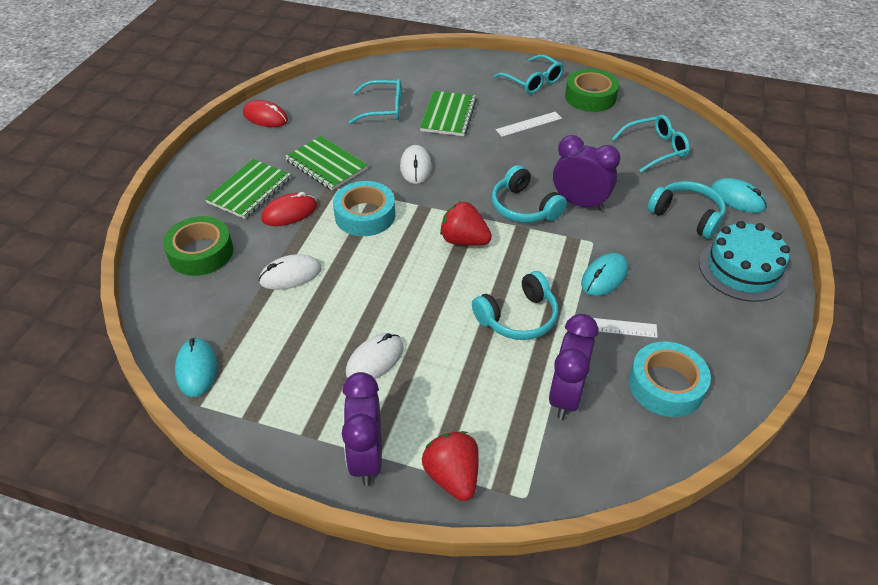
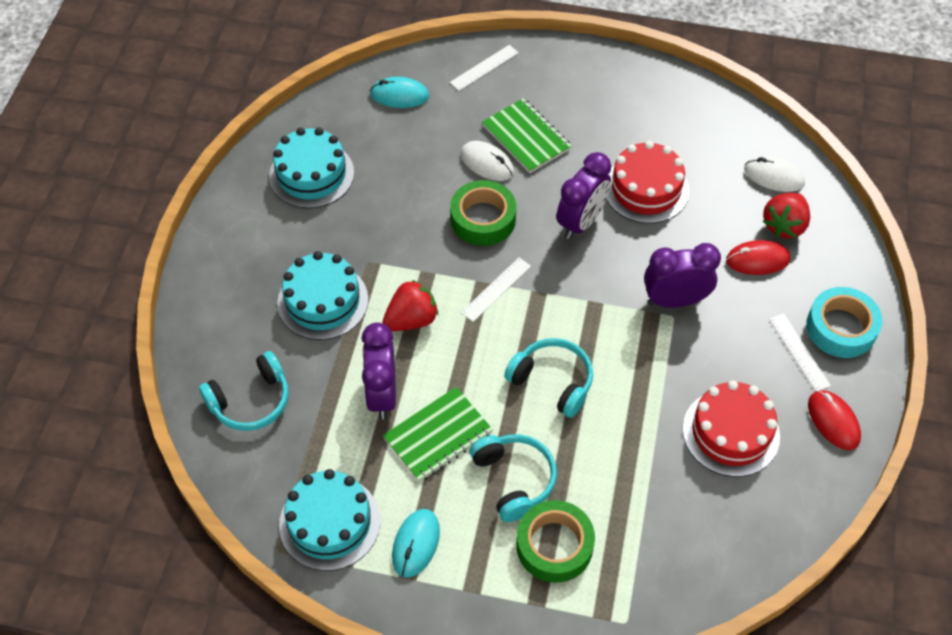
green notebook: 3 -> 2
red cake: 0 -> 2
turquoise cake: 1 -> 3
turquoise glasses: 3 -> 0
turquoise mouse: 3 -> 2
turquoise tape: 2 -> 1
white mouse: 3 -> 2
white ruler: 2 -> 3

